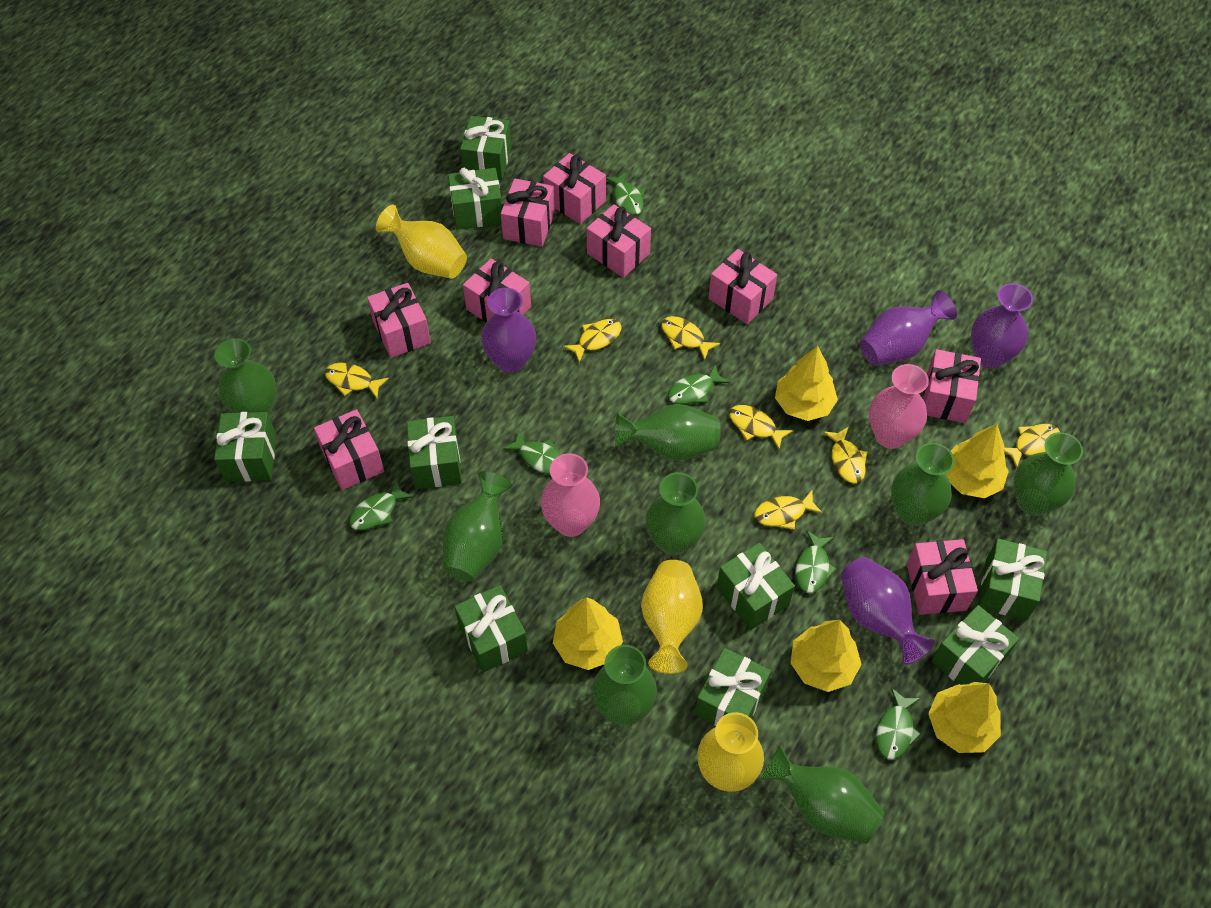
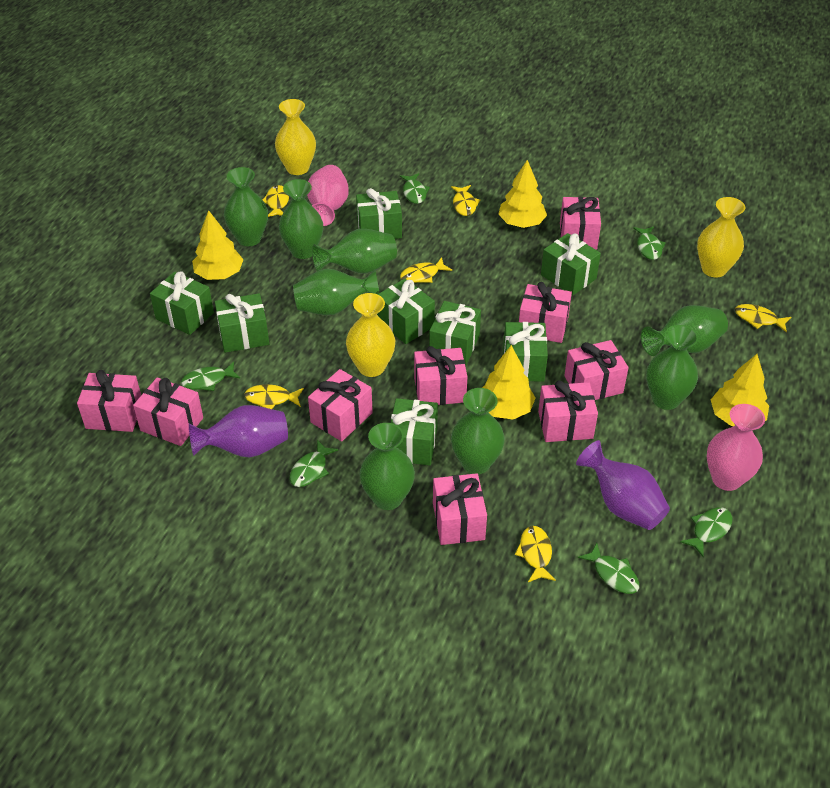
green gift: 9 -> 8
purple vase: 4 -> 2
yellow fish: 7 -> 6
yellow tree: 5 -> 4

